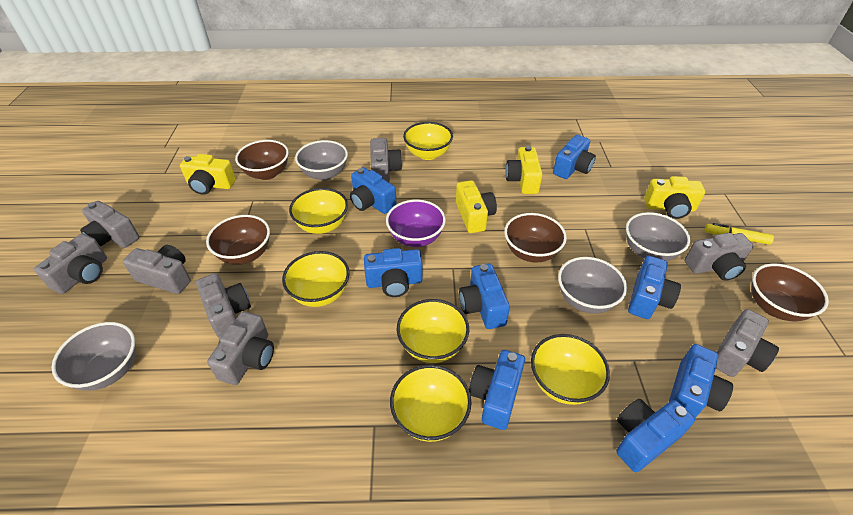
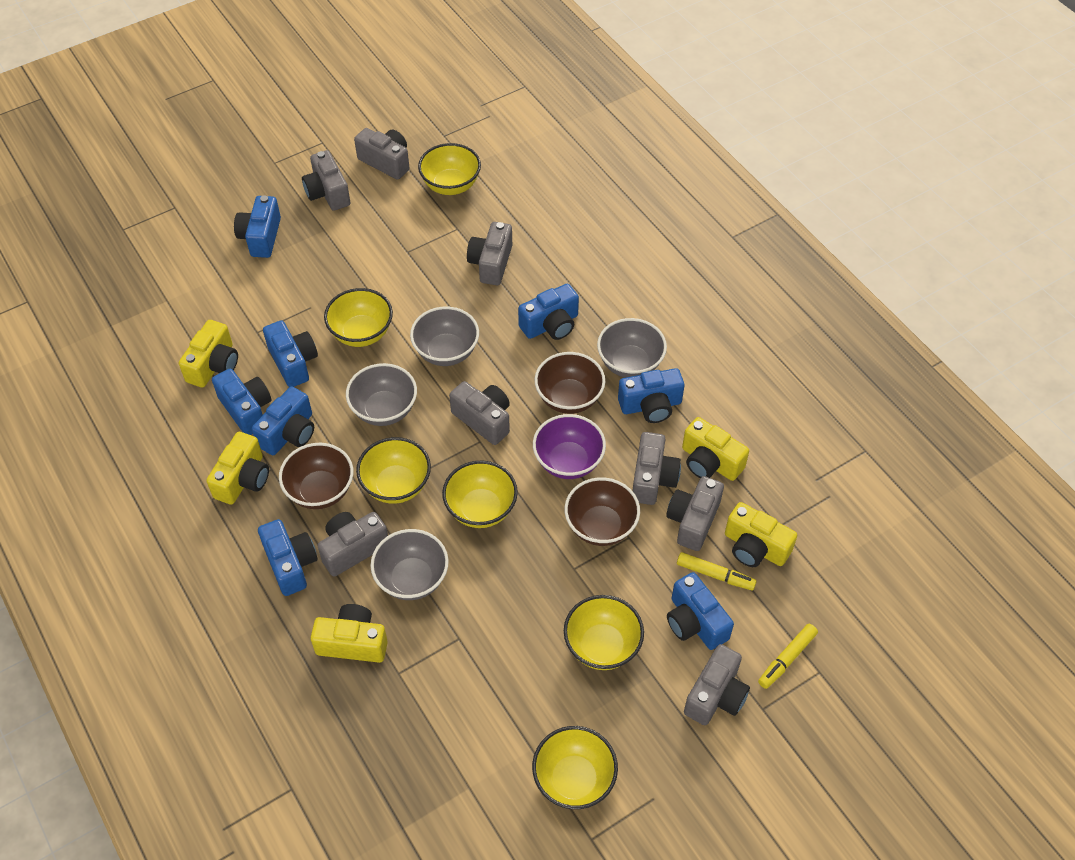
brown bowl: 4 -> 3
yellow camera: 4 -> 5
yellow marker: 1 -> 2

